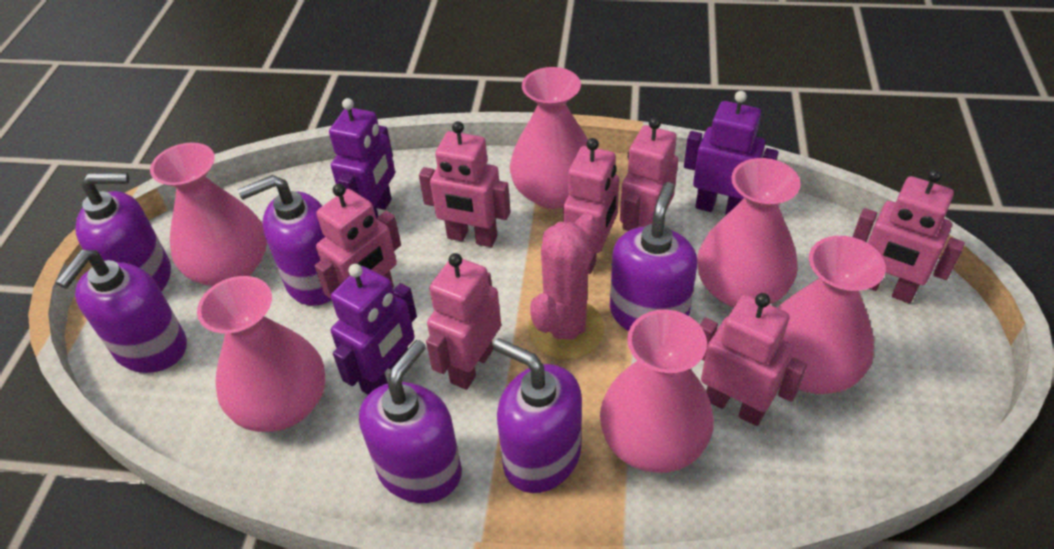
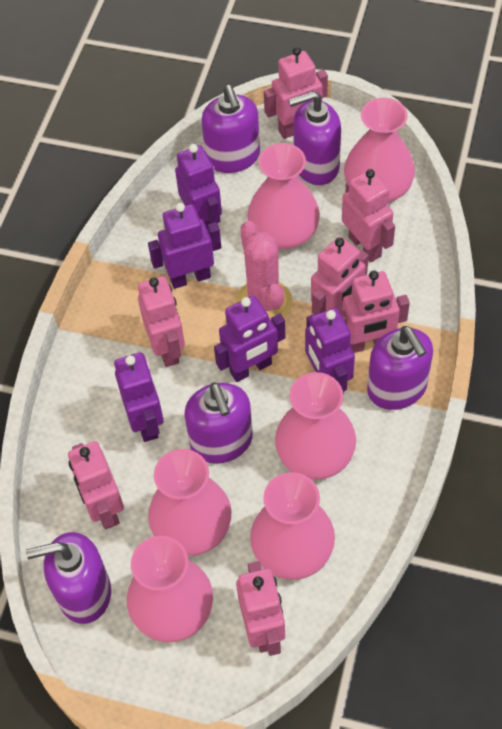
purple robot: 3 -> 5
purple soap dispenser: 6 -> 5

